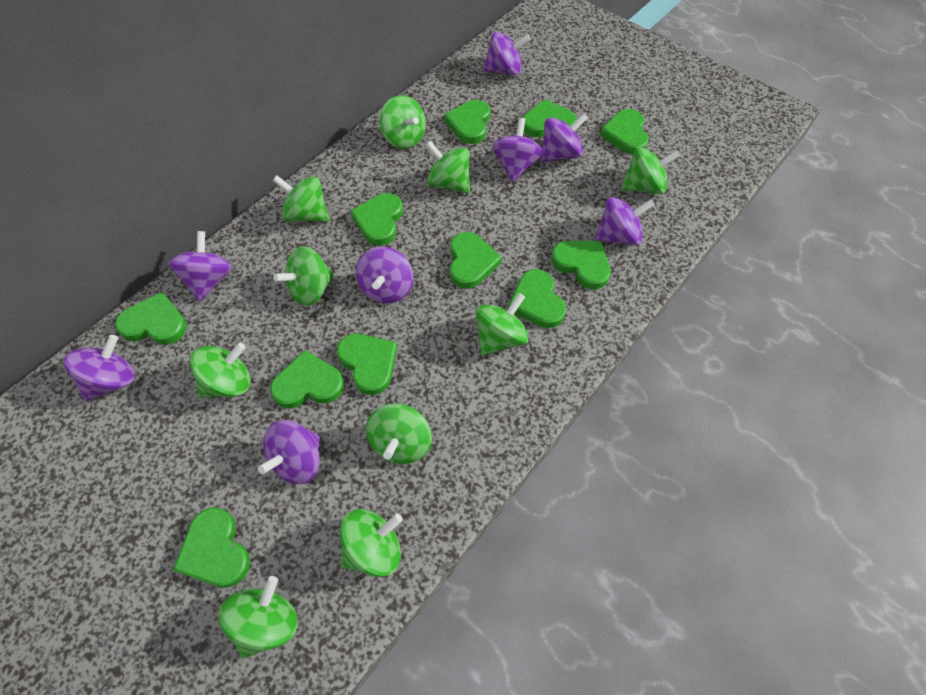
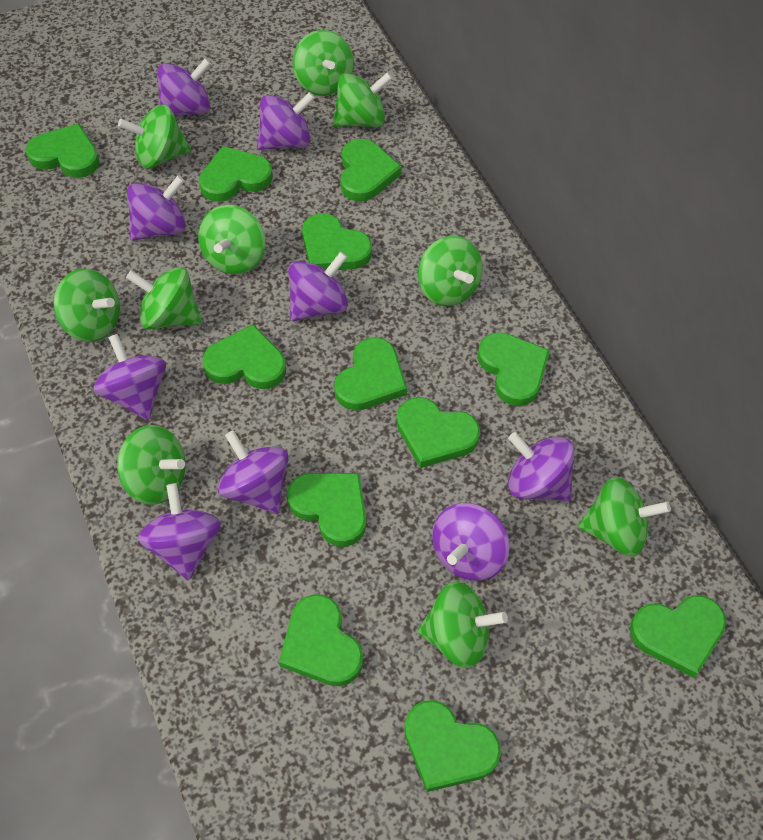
green heart: 11 -> 12
purple spinning top: 8 -> 9

